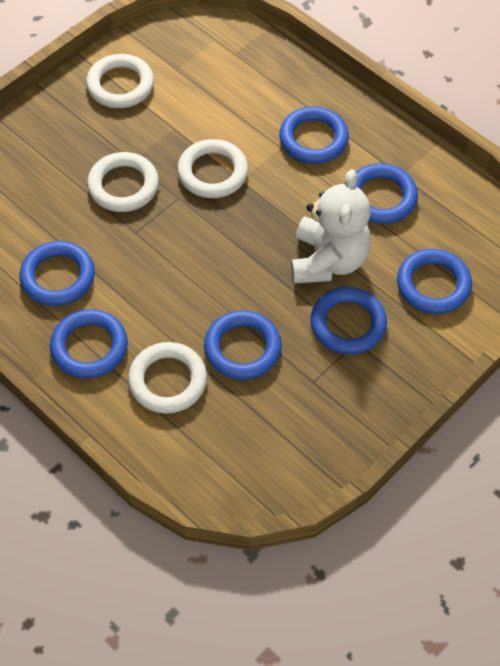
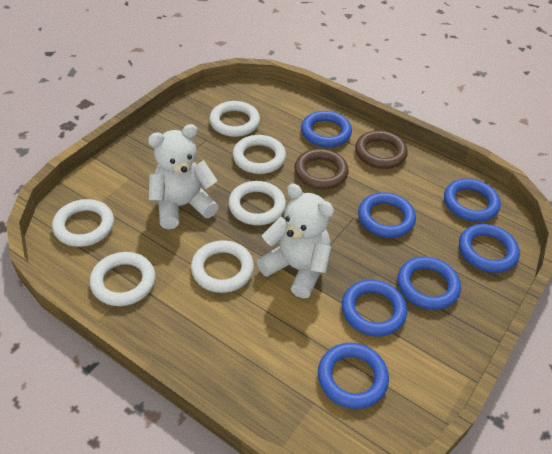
brown ring: 0 -> 2
white ring: 4 -> 6
white teddy bear: 1 -> 2

